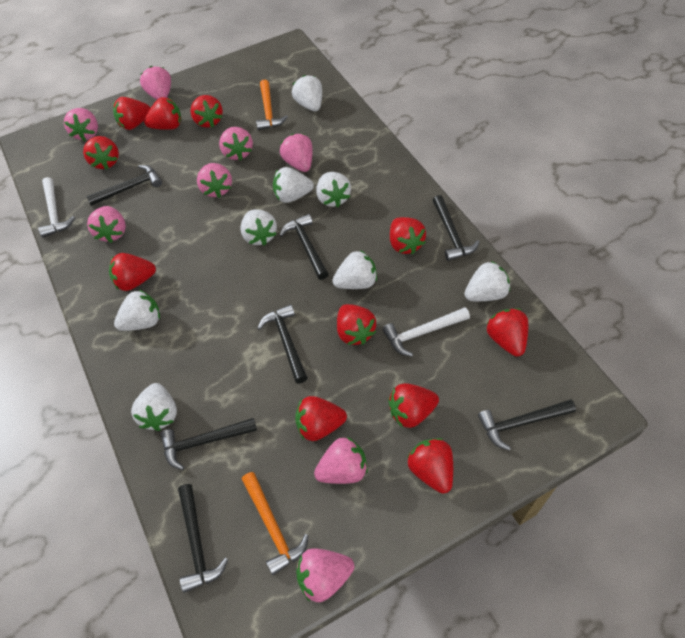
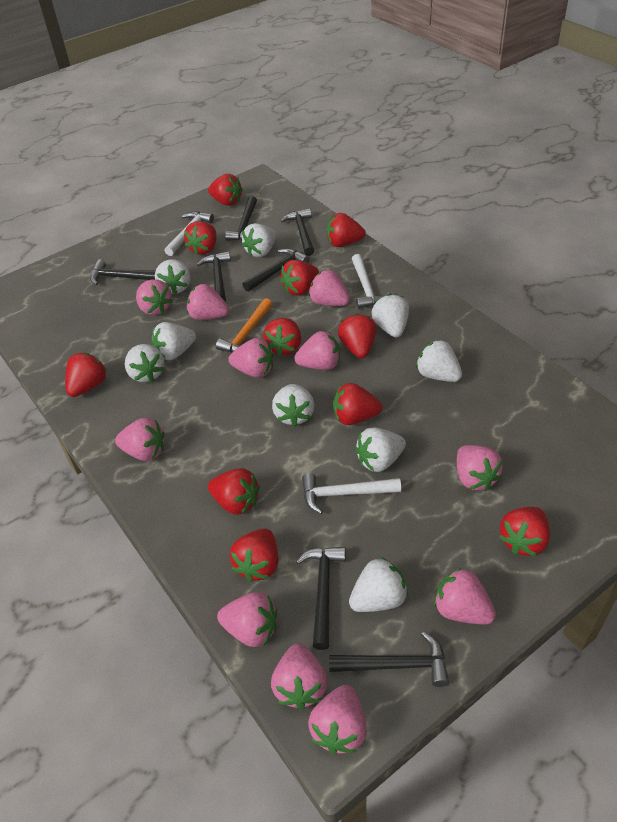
orange hammer: 2 -> 1
pink strawberry: 8 -> 11
white hammer: 2 -> 3
white strawberry: 8 -> 9

